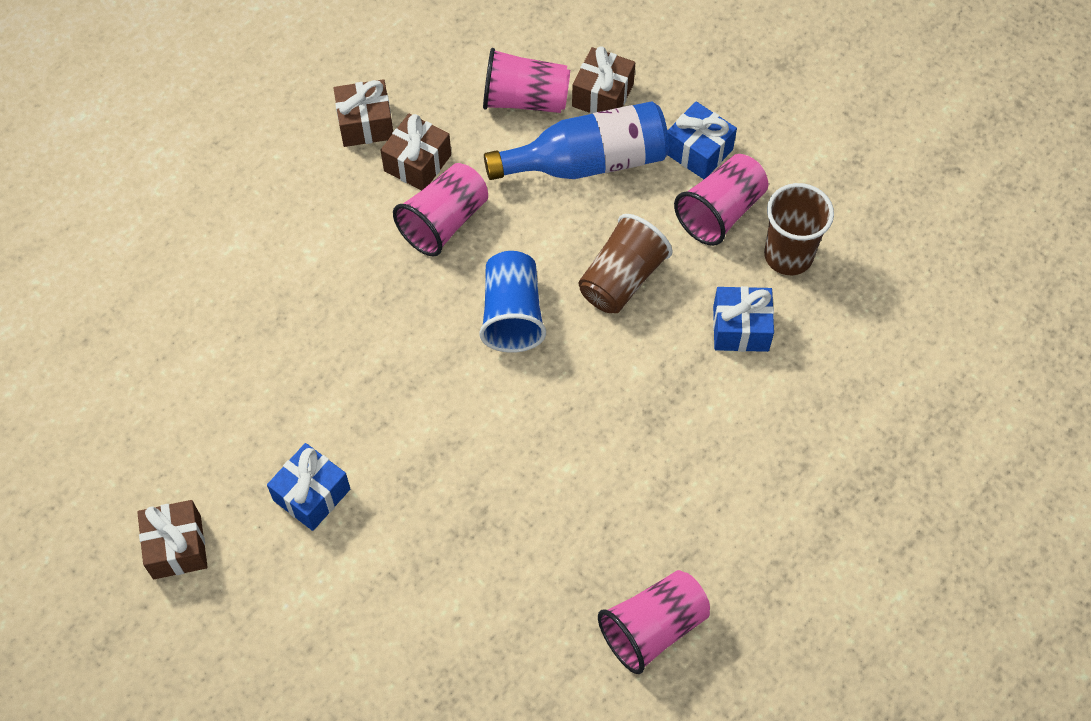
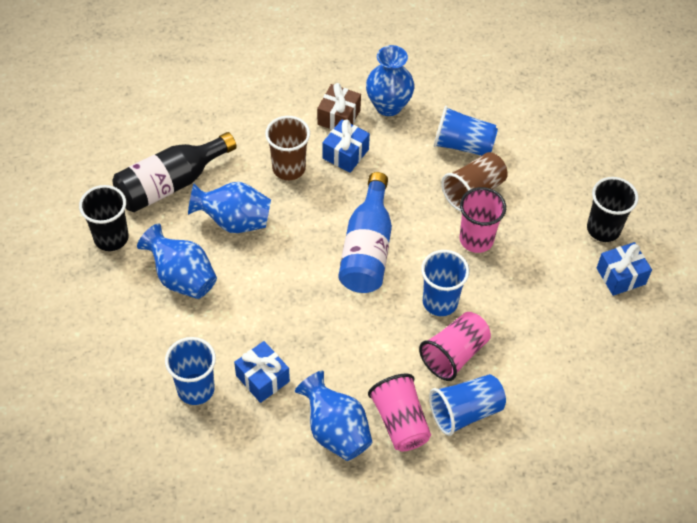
black bottle: 0 -> 1
black cup: 0 -> 2
blue cup: 1 -> 4
blue vase: 0 -> 4
brown gift: 4 -> 1
pink cup: 4 -> 3

